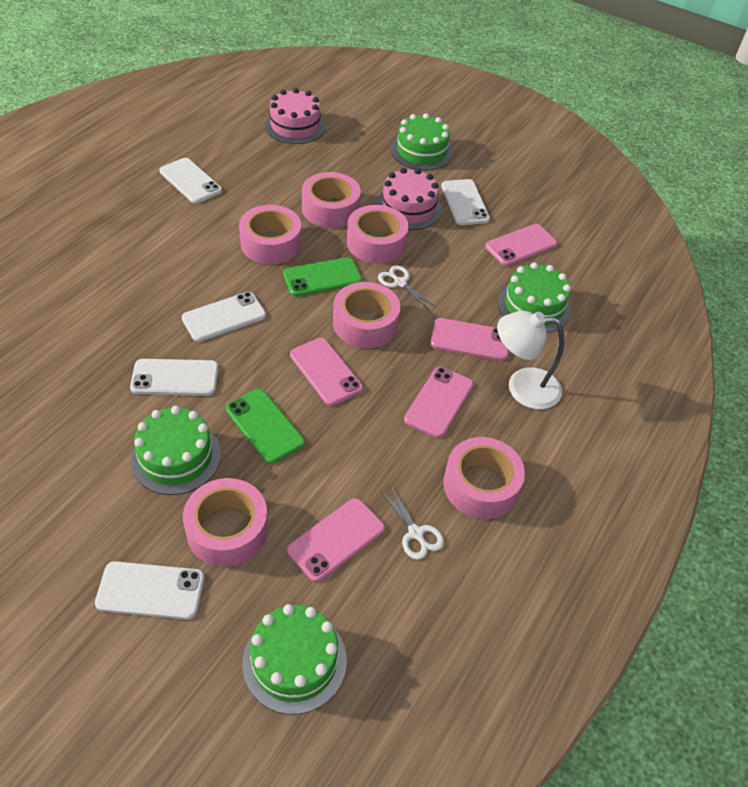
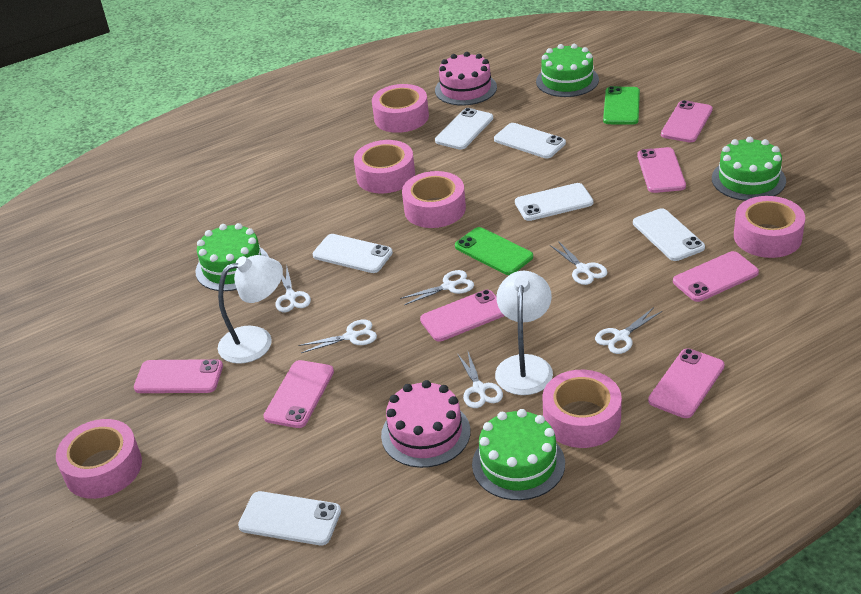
pink phone: 5 -> 7
white lamp: 1 -> 2
white phone: 5 -> 6
white scissors: 2 -> 6

